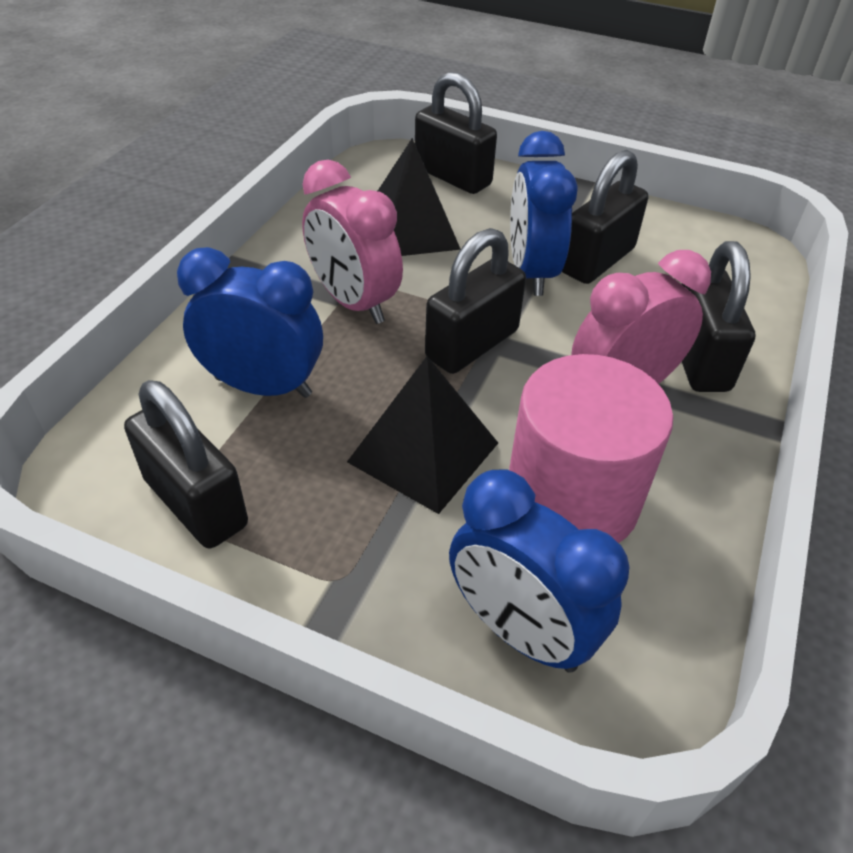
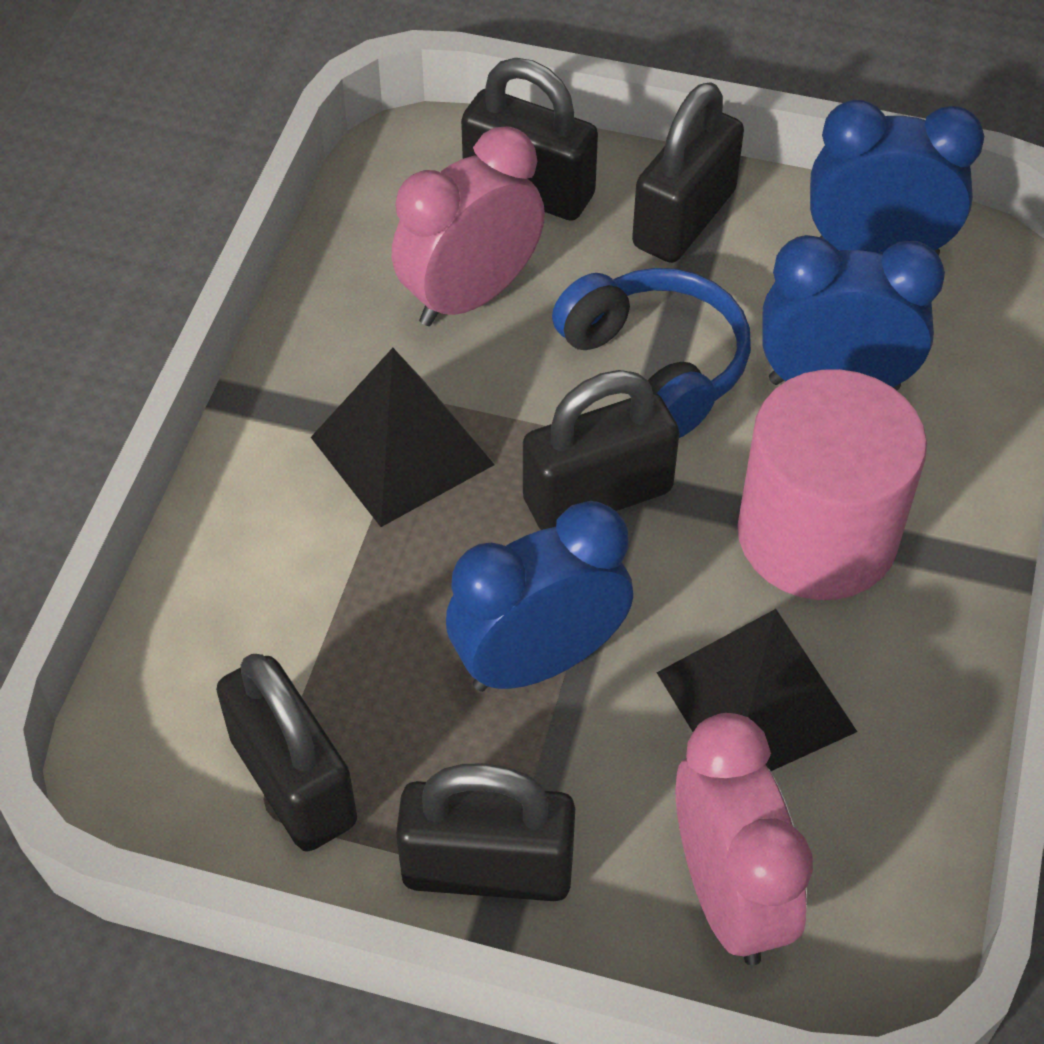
blue headphones: 0 -> 1

